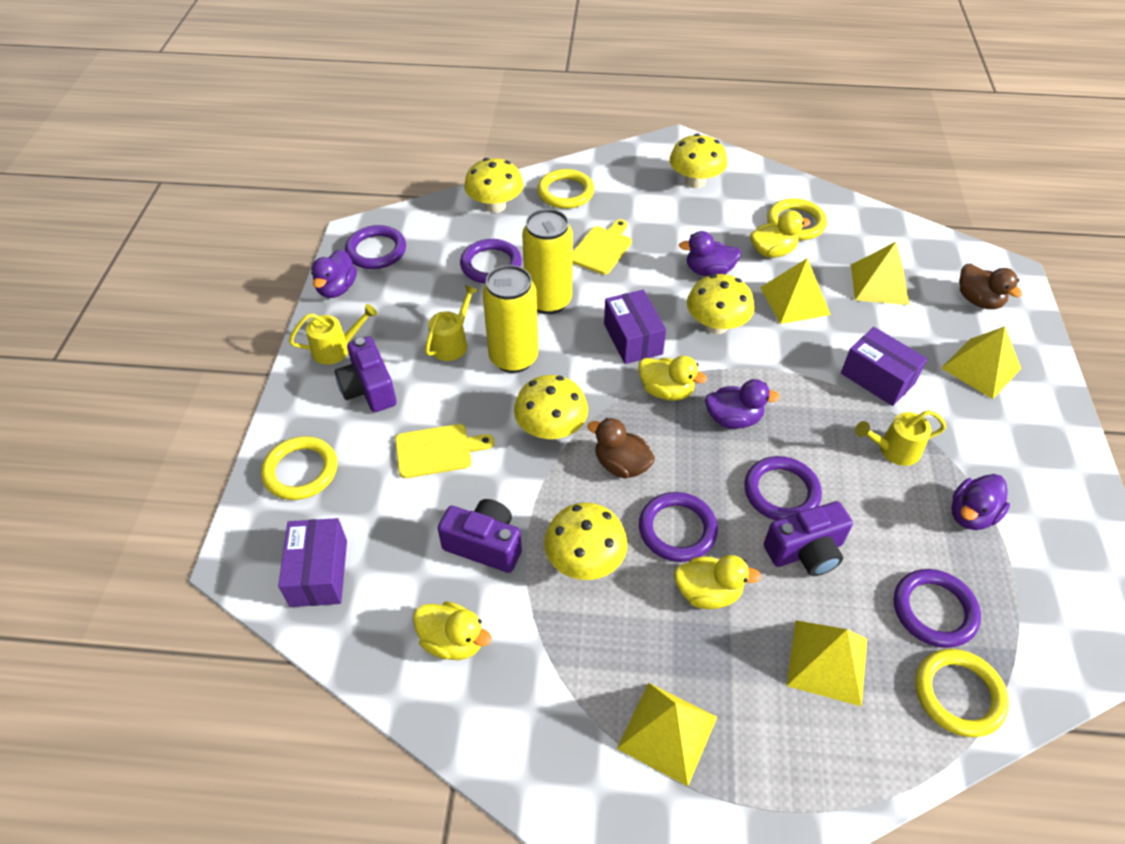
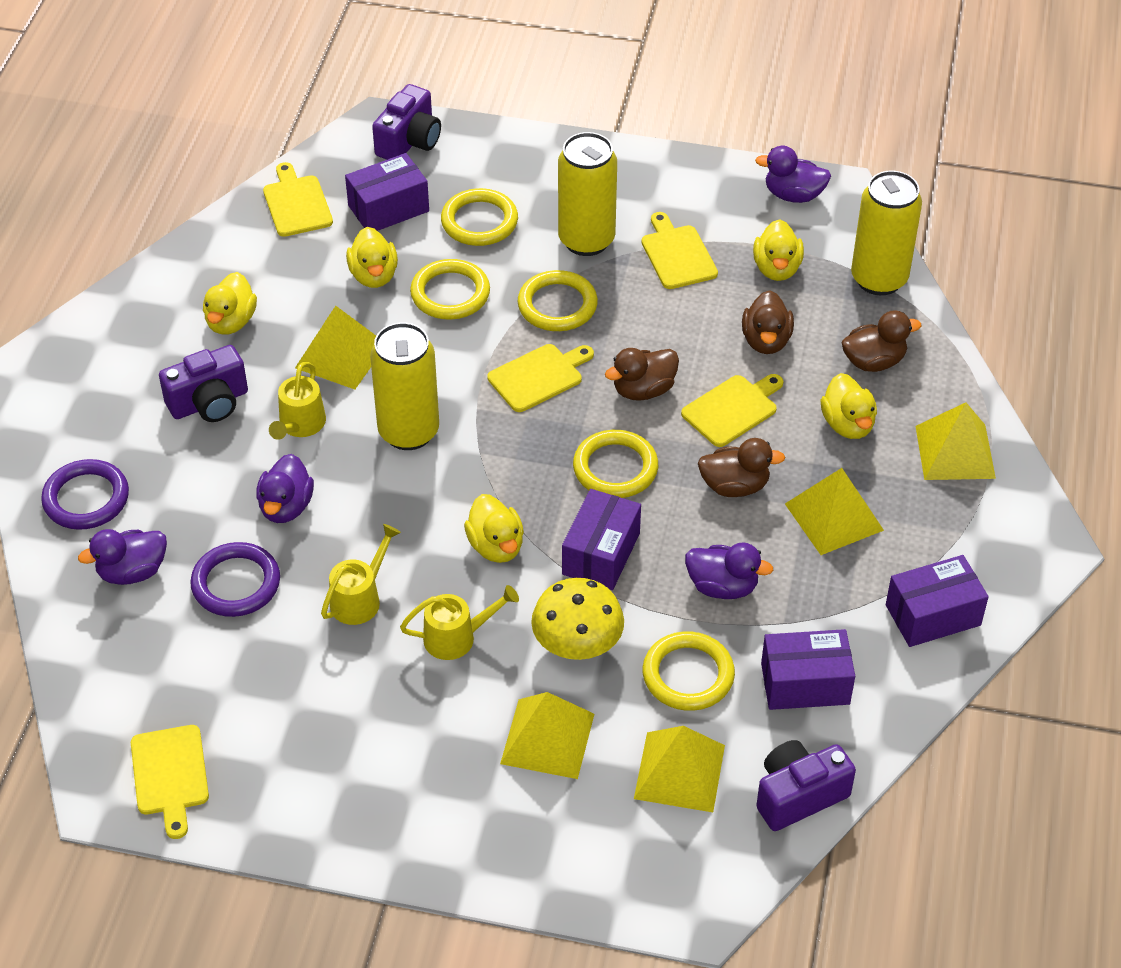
brown duck: 2 -> 4
purple box: 3 -> 4
purple ring: 5 -> 2
yellow can: 2 -> 3
yellow cutting board: 2 -> 5
yellow duck: 4 -> 5
yellow mushroom: 5 -> 1
yellow ring: 4 -> 5

